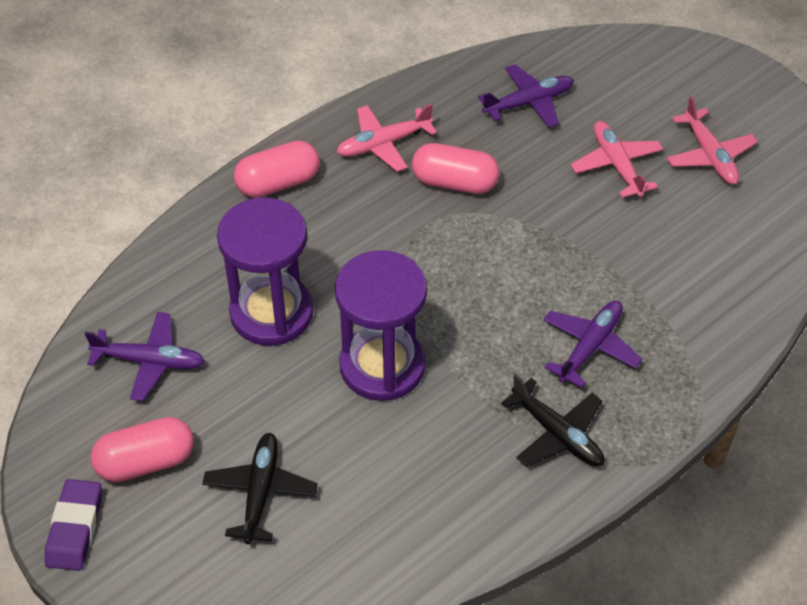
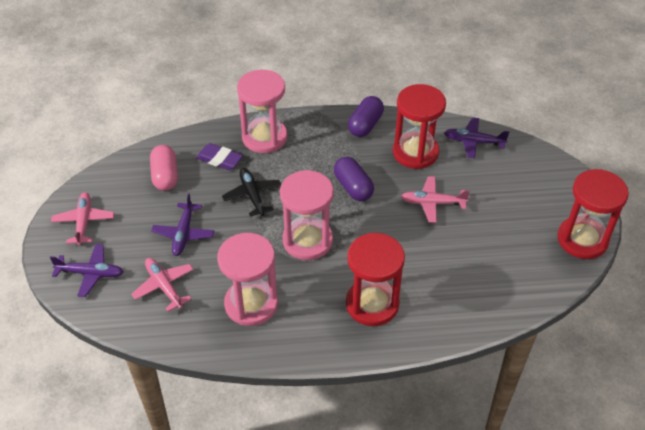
black plane: 2 -> 1
pink capsule: 3 -> 1
pink hourglass: 0 -> 3
purple capsule: 0 -> 2
purple hourglass: 2 -> 0
red hourglass: 0 -> 3

